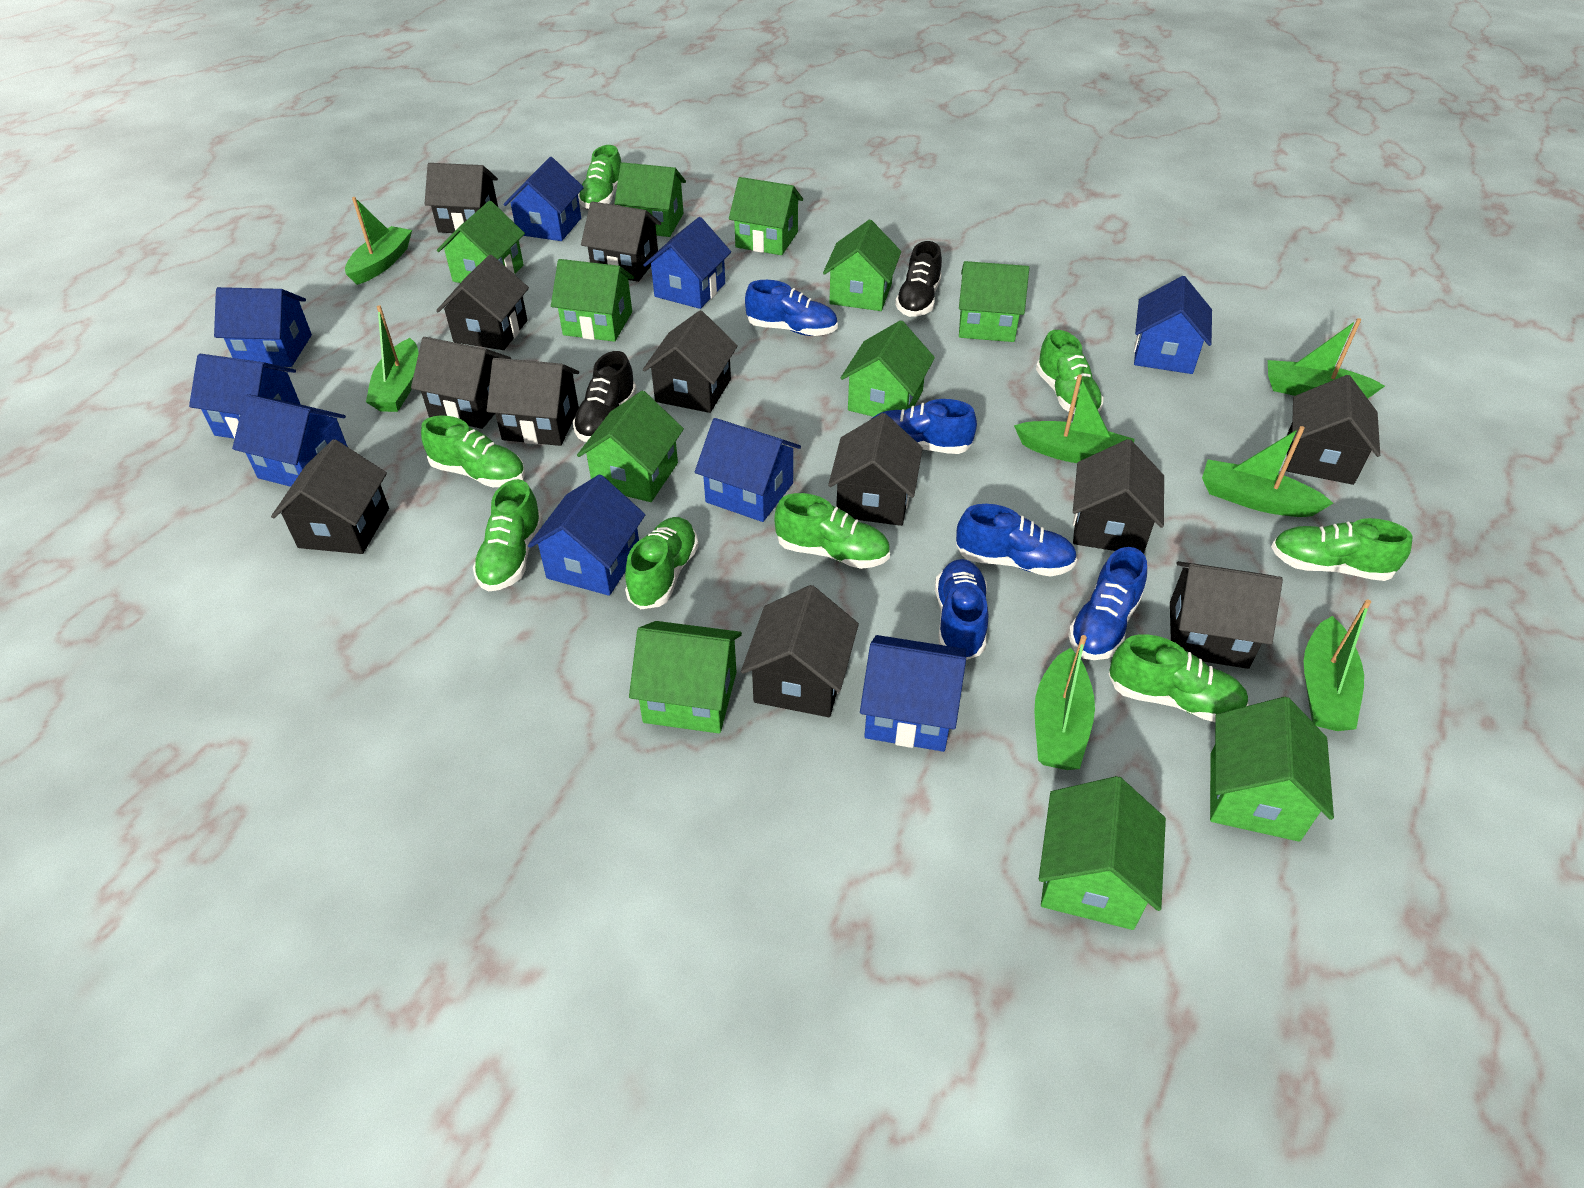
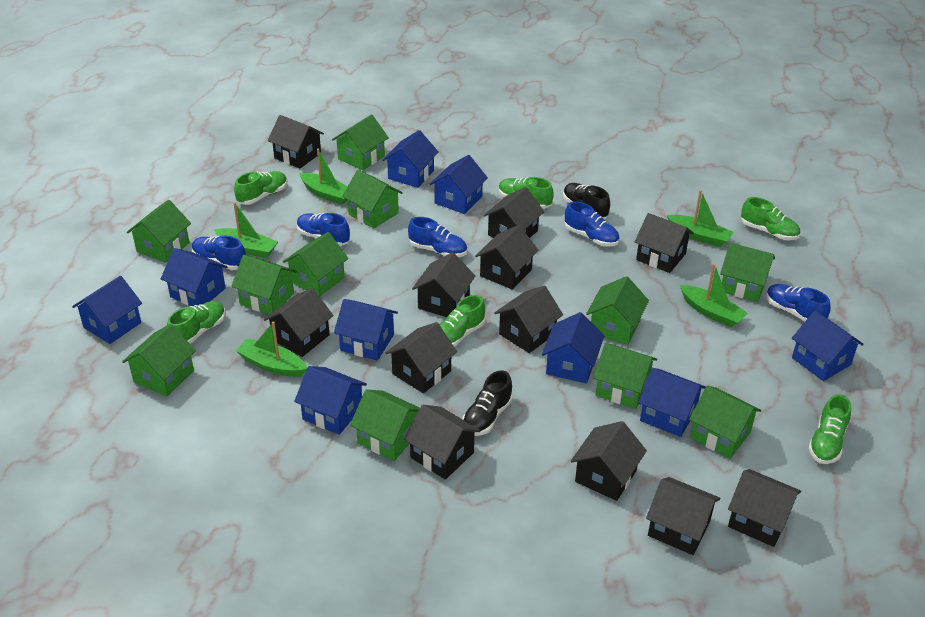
green boat: 7 -> 5
green shoe: 8 -> 6

